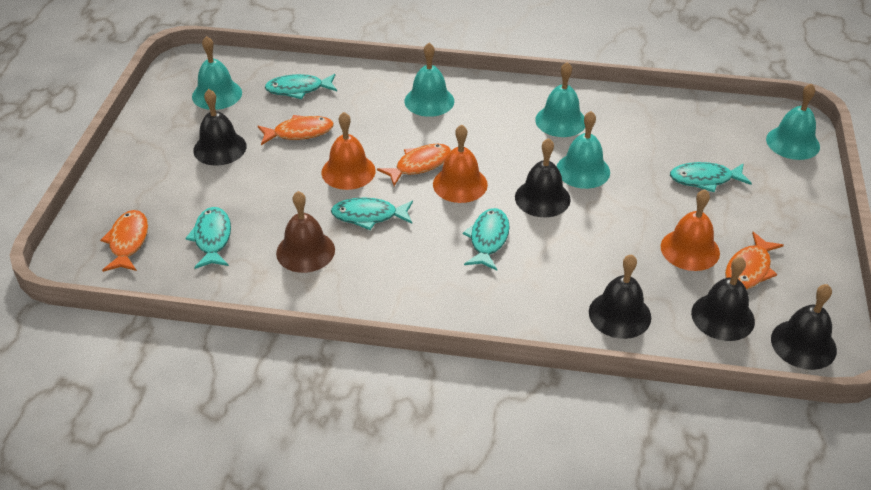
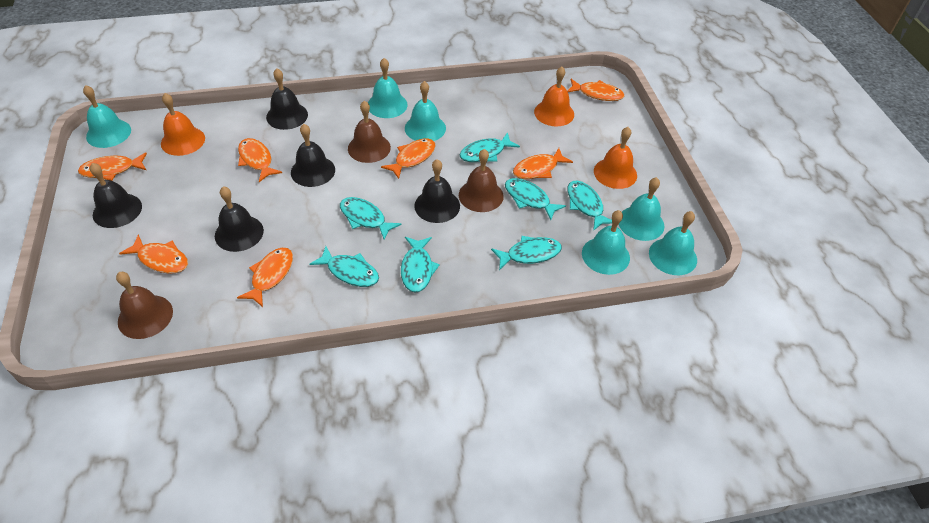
brown bell: 1 -> 3
orange fish: 4 -> 7
turquoise bell: 5 -> 6
turquoise fish: 5 -> 7

